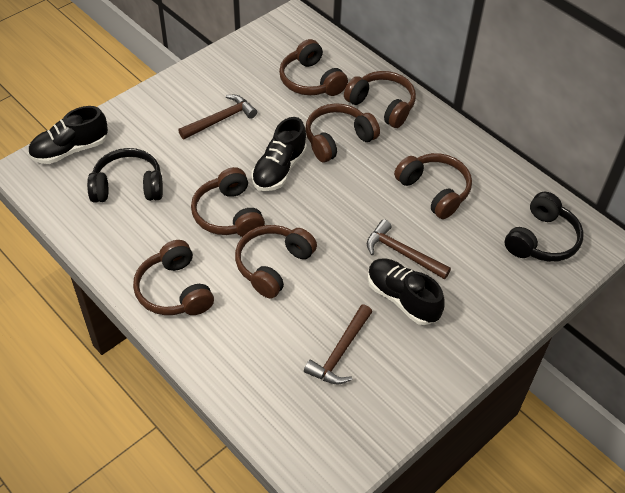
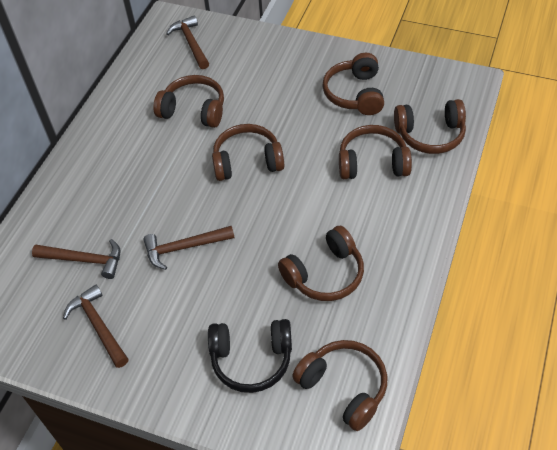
black headphones: 2 -> 1
black shoe: 3 -> 0
brown hammer: 3 -> 4

